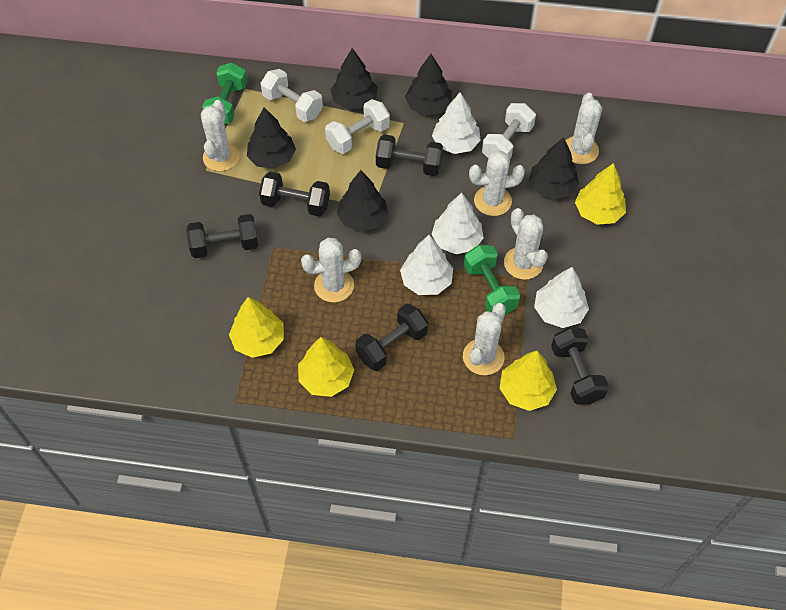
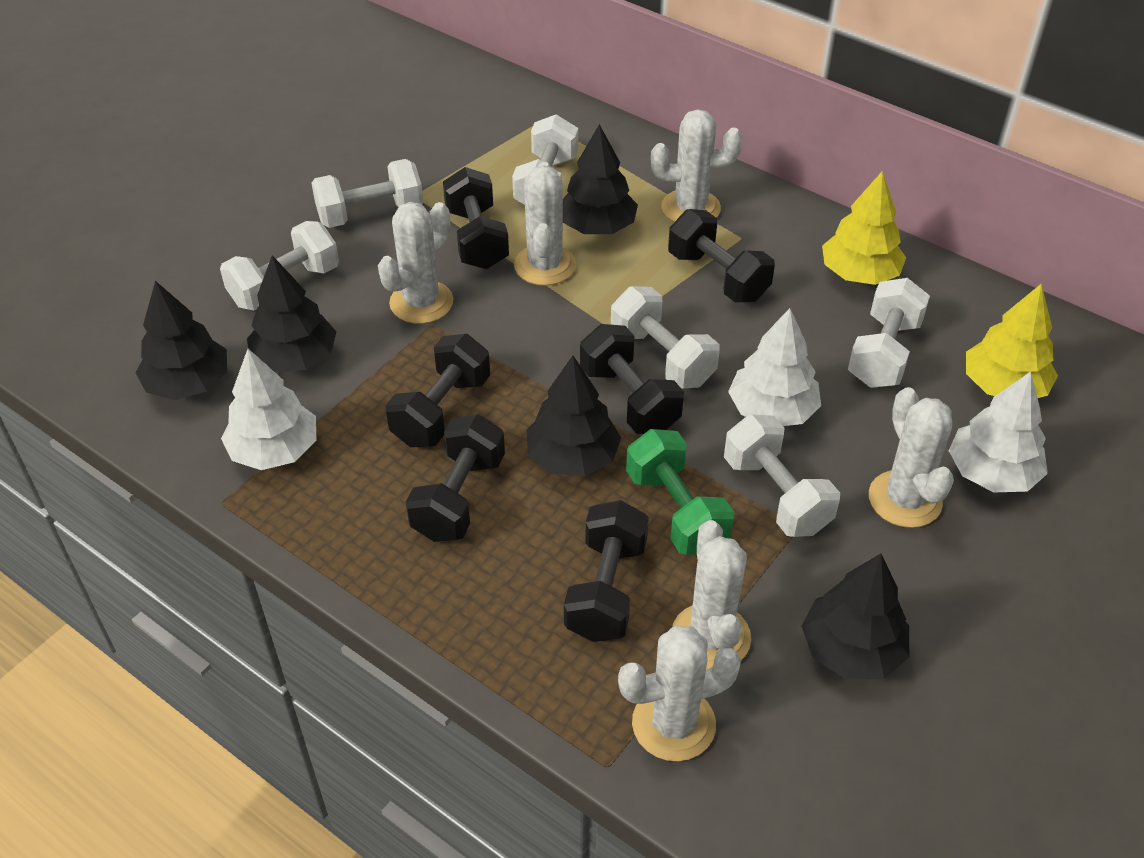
black dumbbell: 5 -> 6
green dumbbell: 2 -> 1
white dumbbell: 3 -> 6
white tree: 4 -> 3
yellow tree: 4 -> 2

